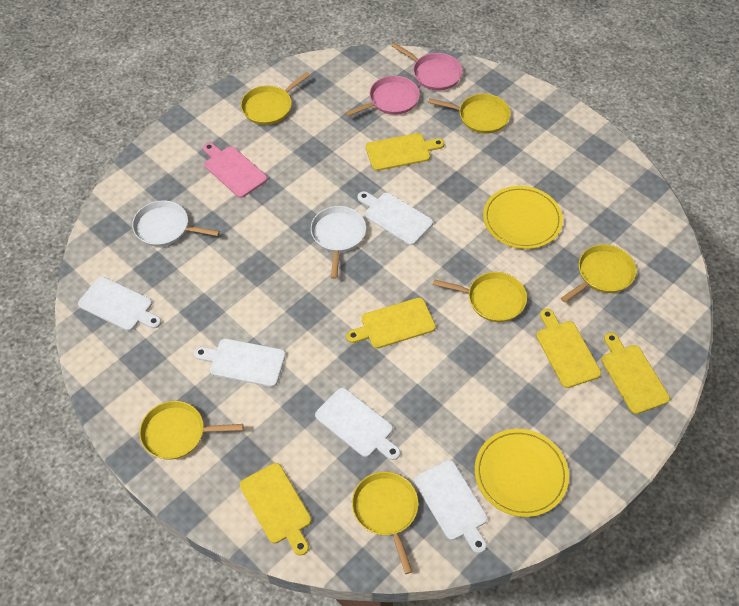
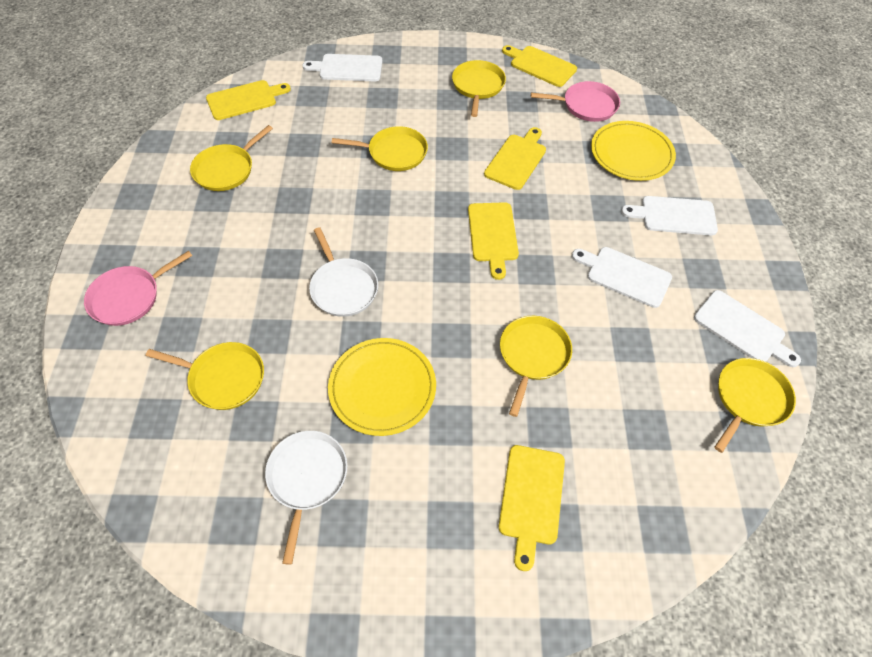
pink cutting board: 1 -> 0
white cutting board: 5 -> 4

